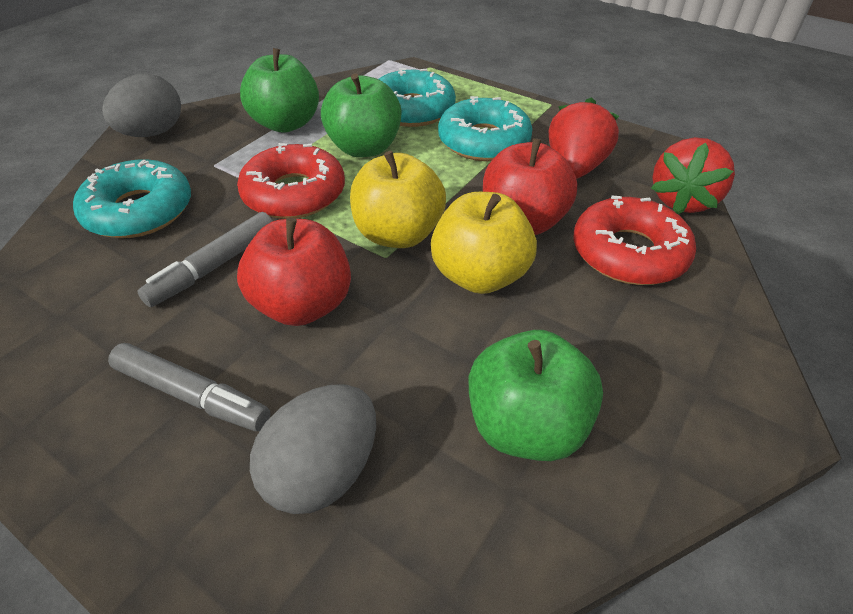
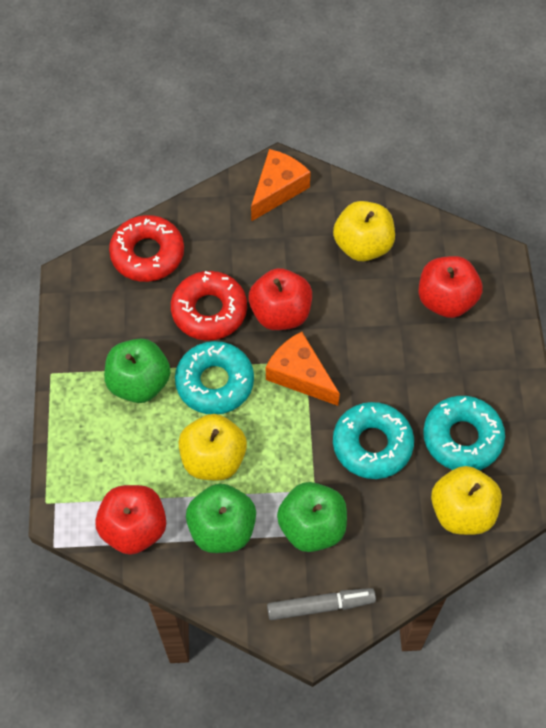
grey egg: 2 -> 0
grey marker: 2 -> 1
orange cheese: 0 -> 2
red apple: 2 -> 3
red strawberry: 2 -> 0
yellow apple: 2 -> 3

